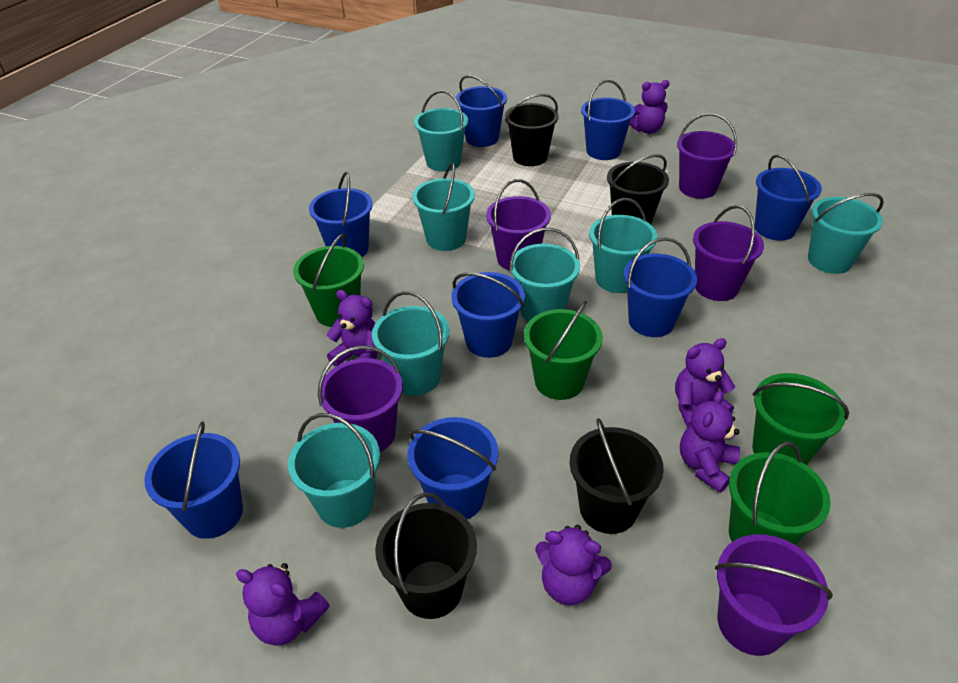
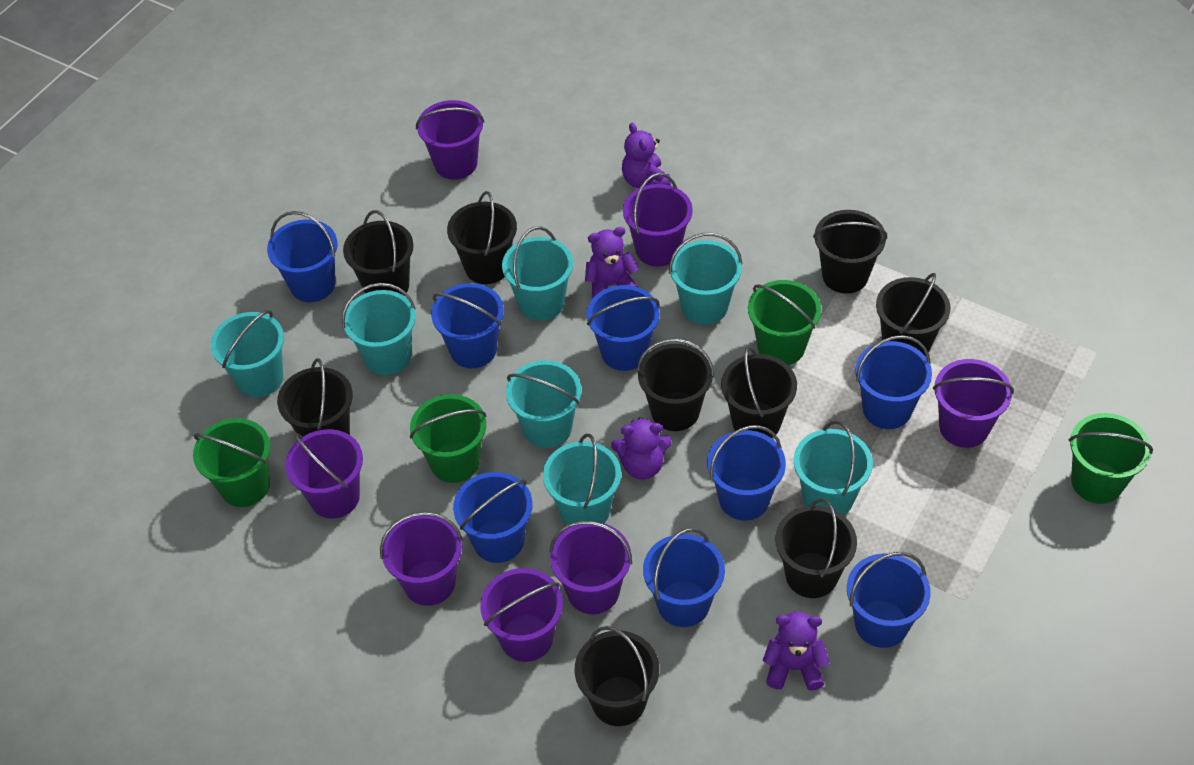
black bucket: 4 -> 9
purple bucket: 5 -> 7
purple teddy bear: 6 -> 4

